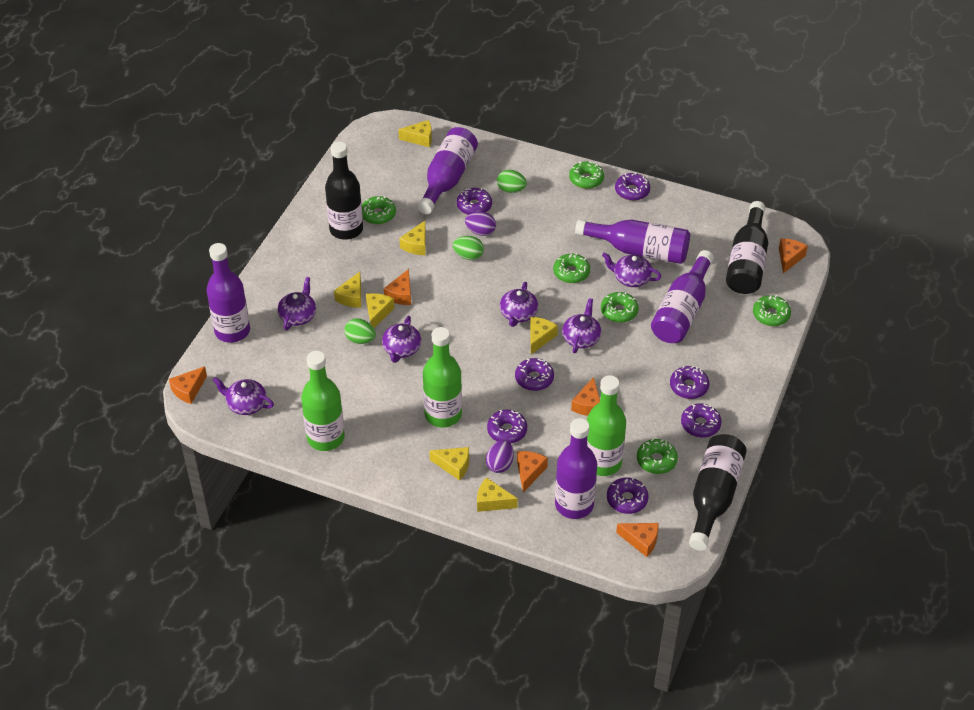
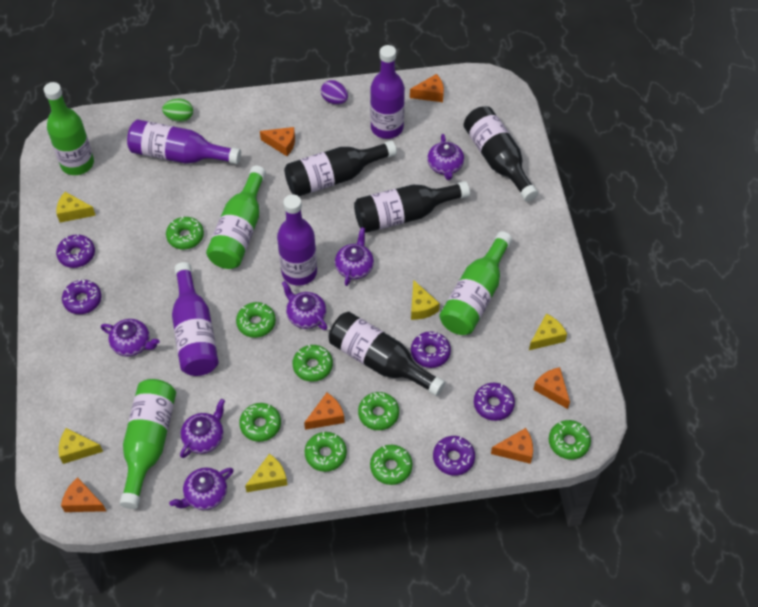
black bottle: 3 -> 4
green bottle: 3 -> 4
green donut: 6 -> 8
green egg: 3 -> 1
purple bottle: 5 -> 4
purple donut: 7 -> 5
purple egg: 2 -> 1
yellow cheese: 7 -> 5

